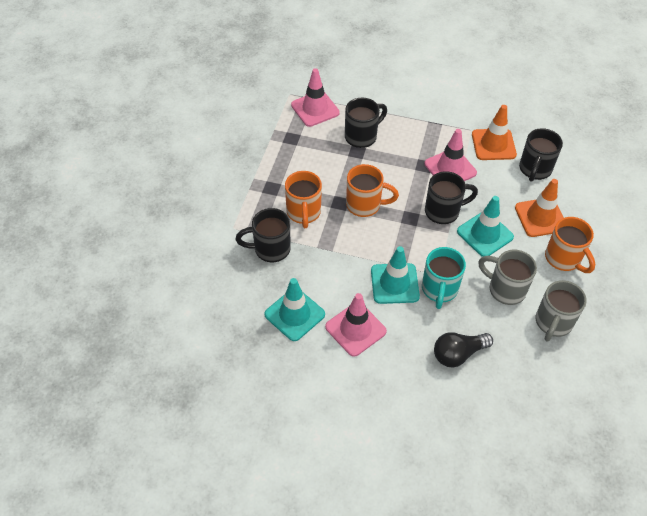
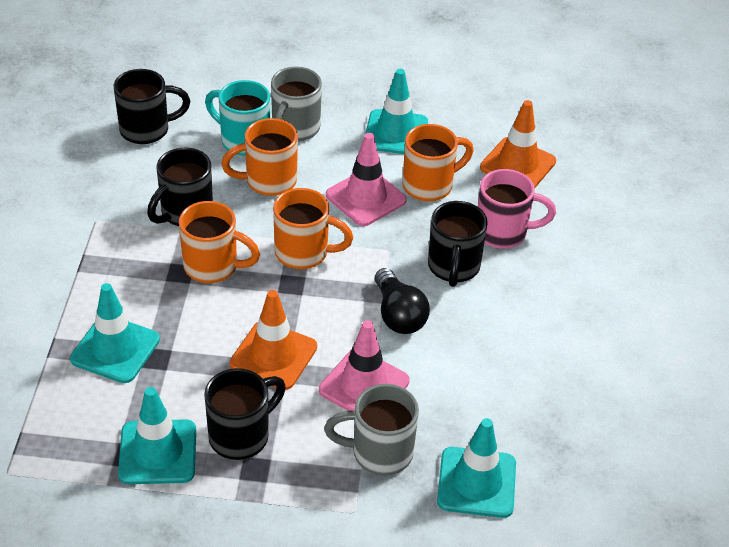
orange mug: 3 -> 4
pink mug: 0 -> 1
pink traffic cone: 3 -> 2
turquoise traffic cone: 3 -> 4

